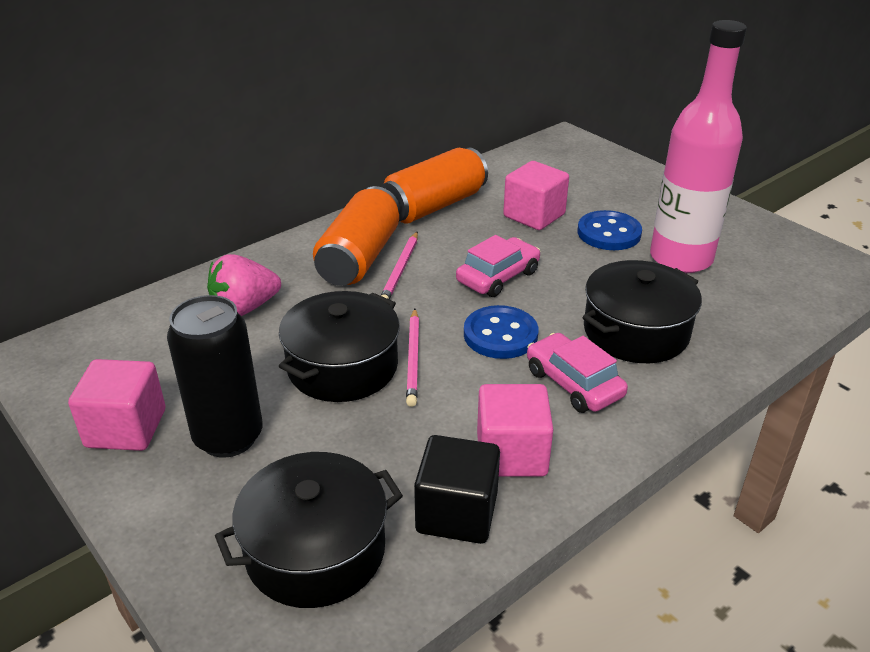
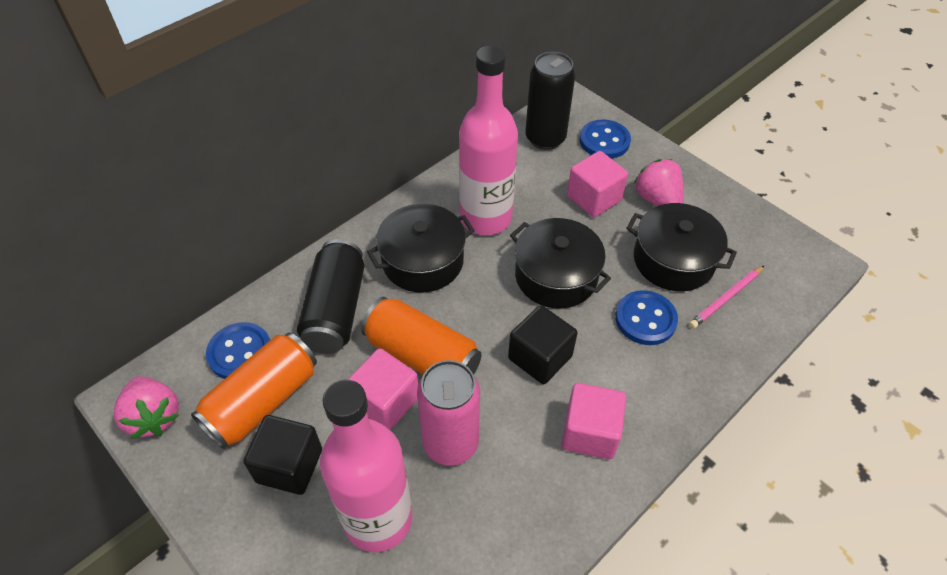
black can: 1 -> 2
black cube: 1 -> 2
blue button: 2 -> 3
pink bottle: 1 -> 2
pink can: 0 -> 1
pink car: 2 -> 0
pink pencil: 2 -> 1
pink strawberry: 1 -> 2

